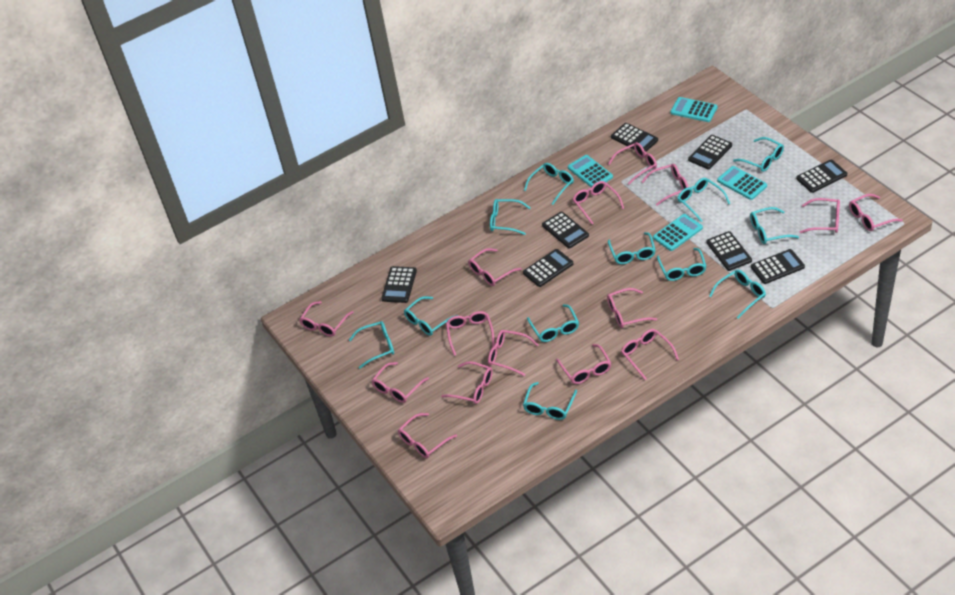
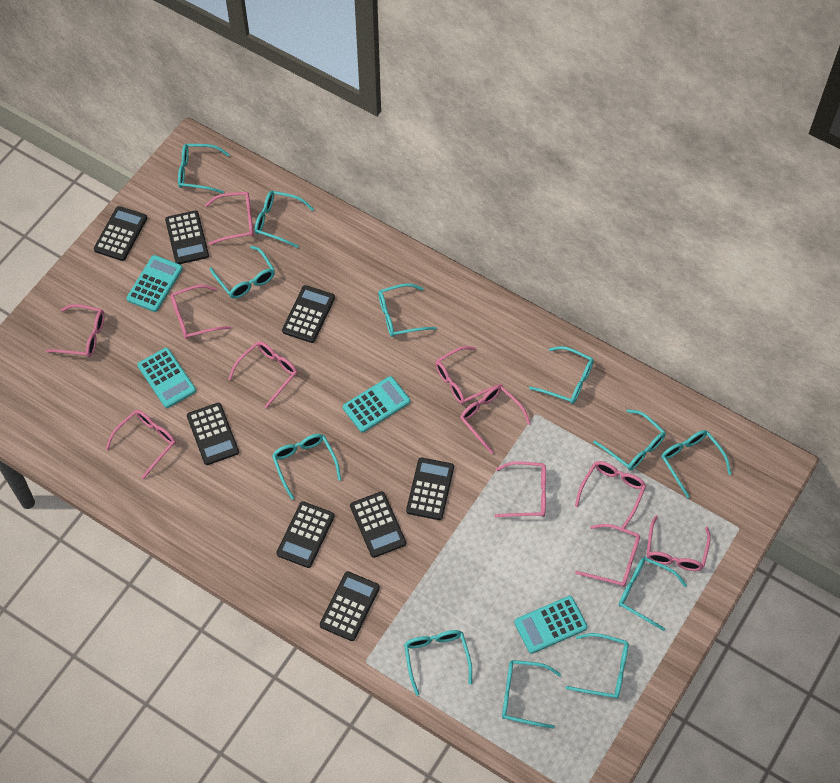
pink glasses: 15 -> 11

